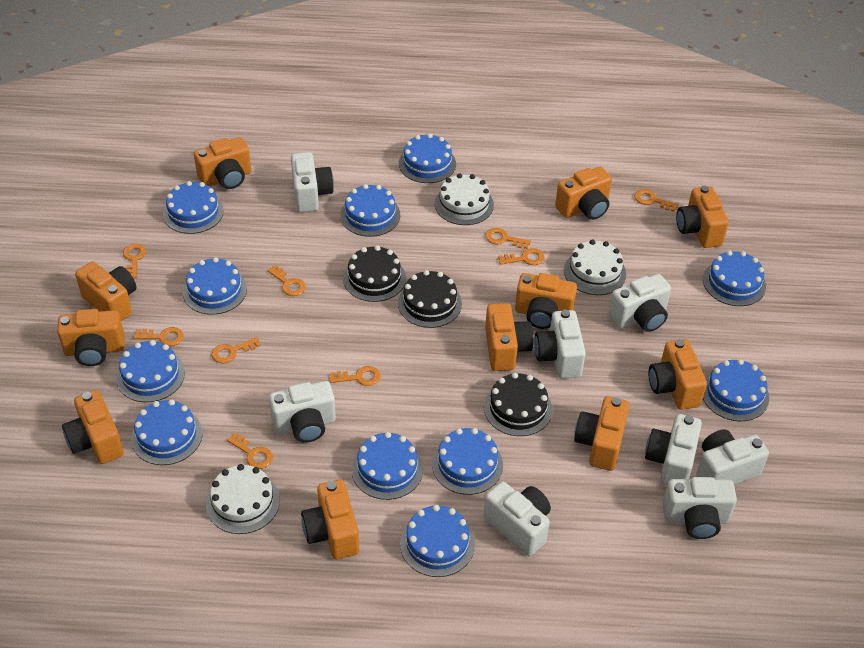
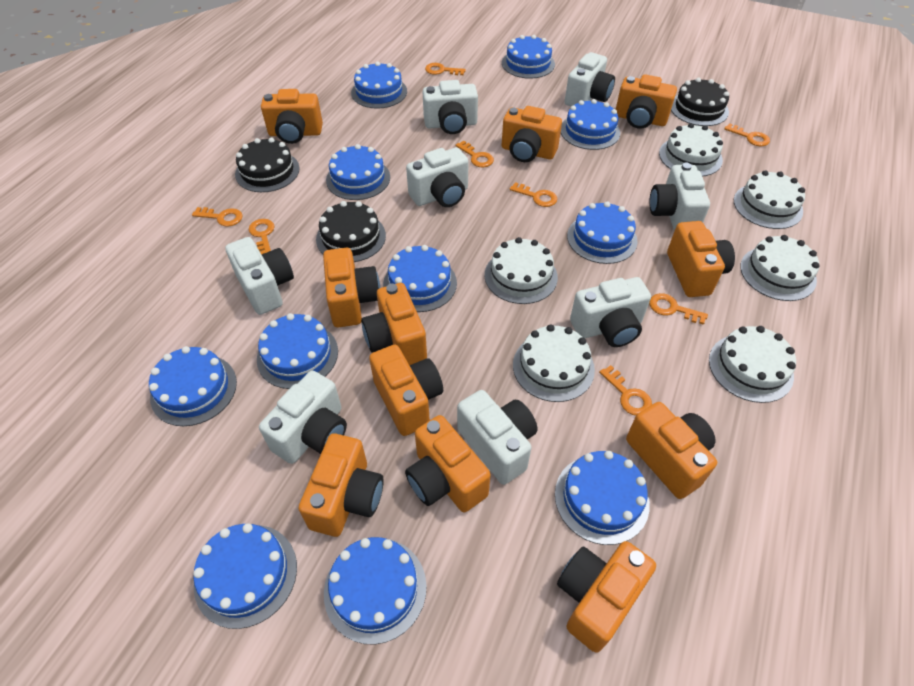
orange key: 9 -> 8
white cake: 3 -> 6

